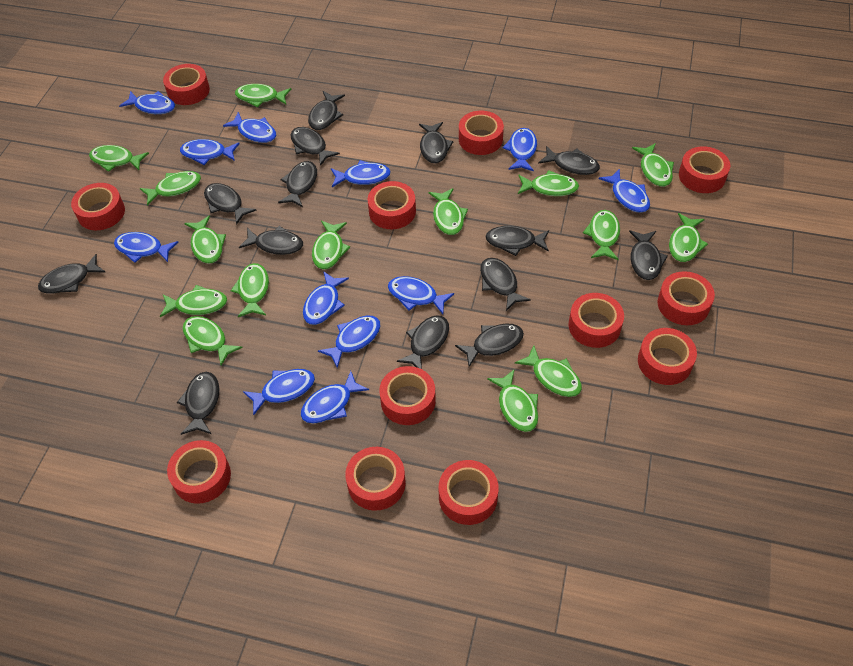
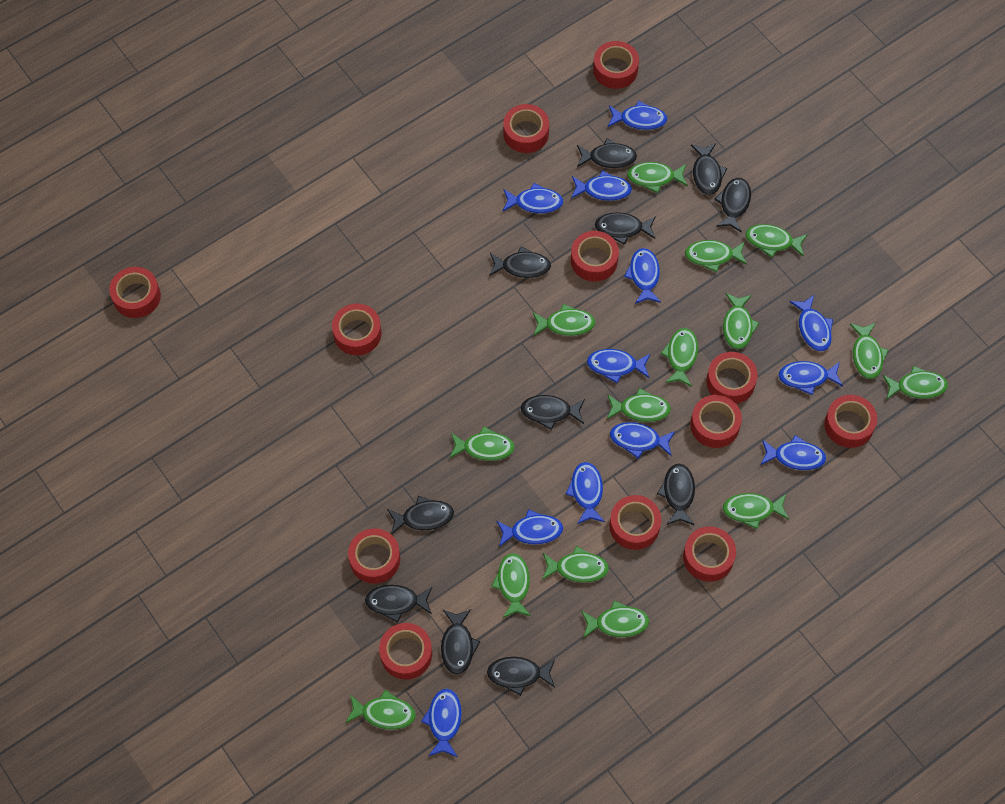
black fish: 14 -> 11

